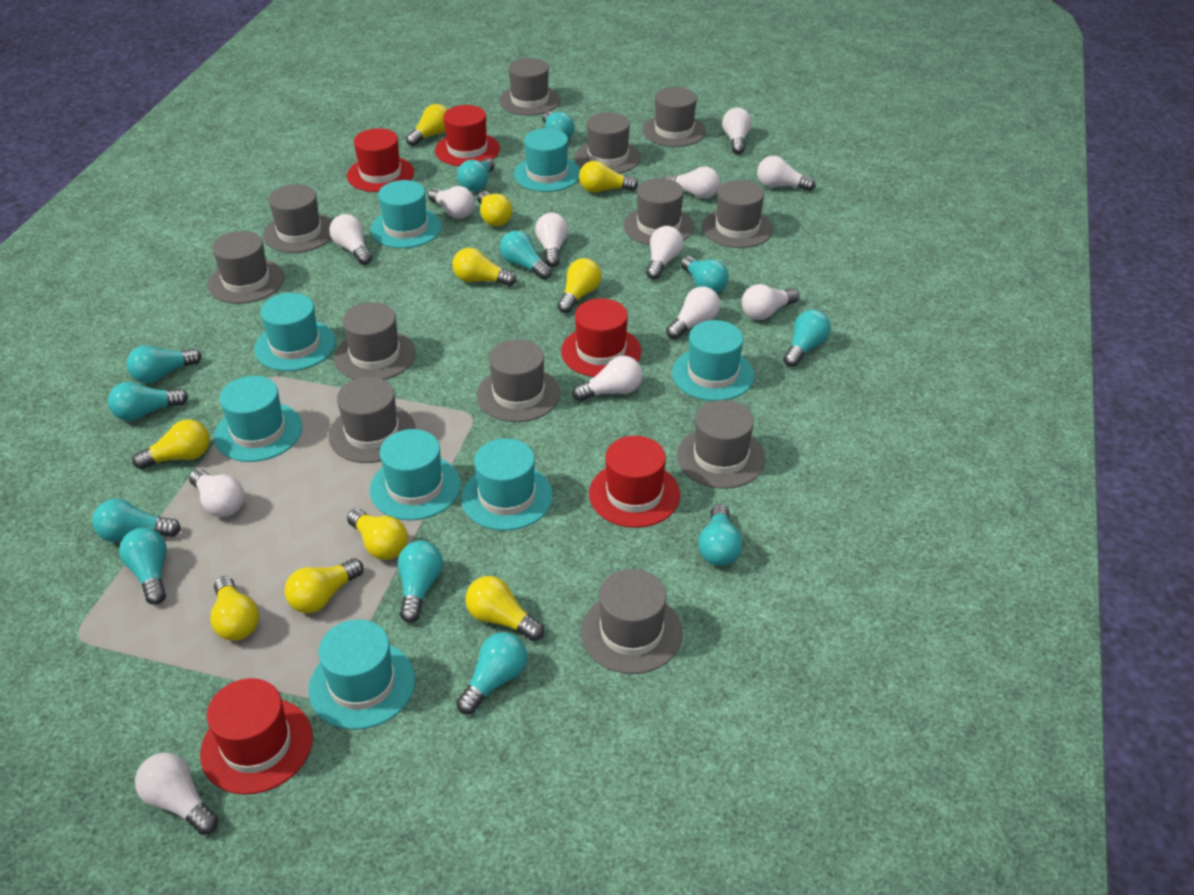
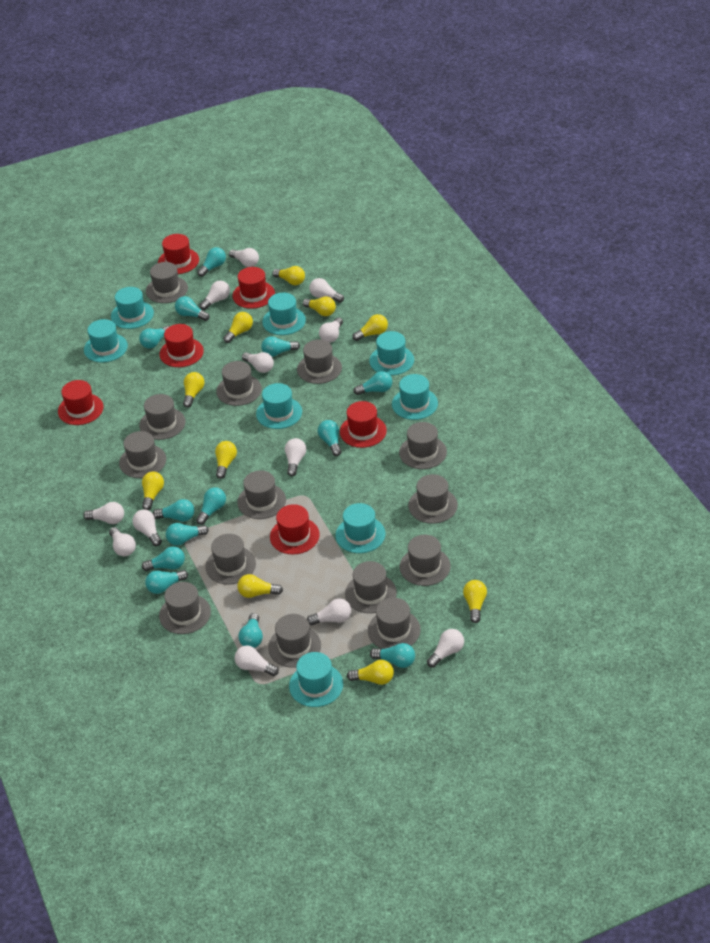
grey hat: 12 -> 14
red hat: 5 -> 6
turquoise light bulb: 12 -> 13

